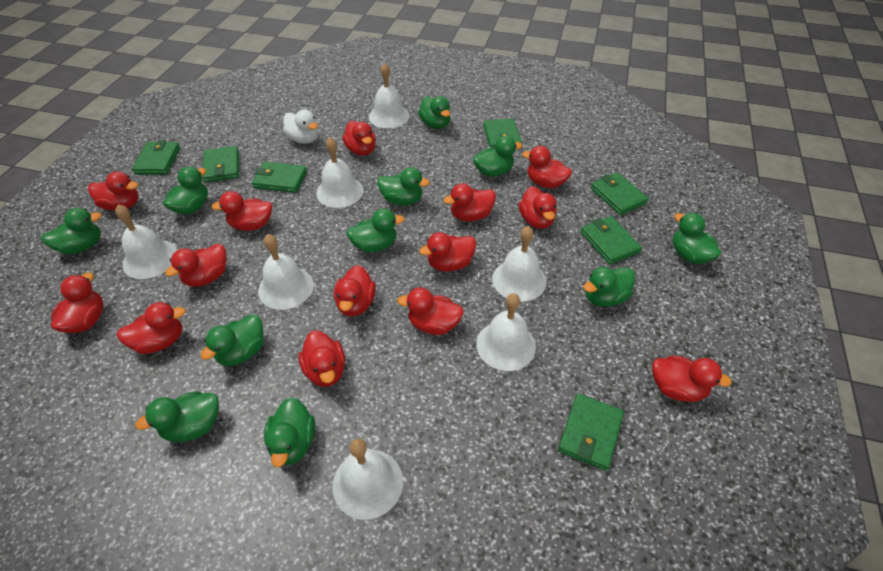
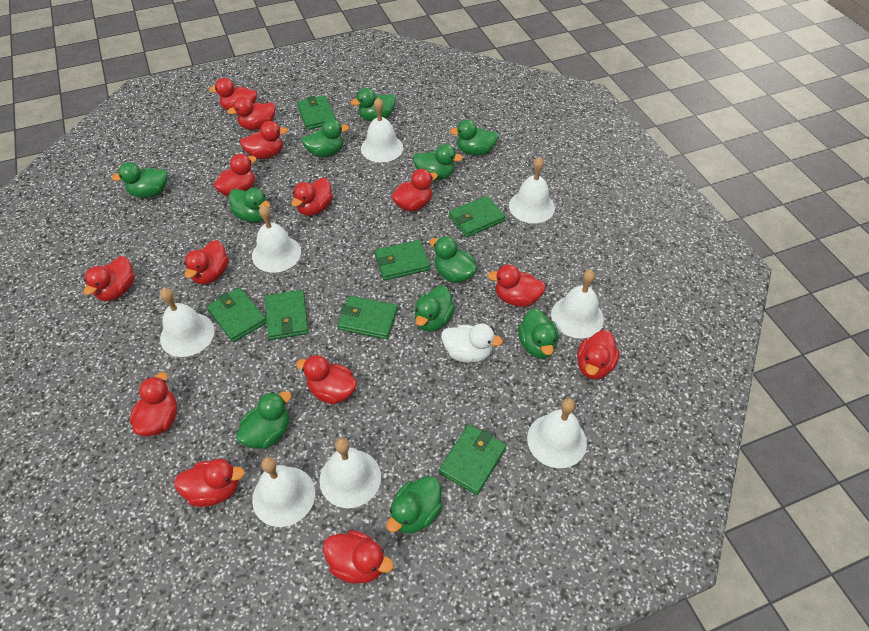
white bell: 7 -> 8

